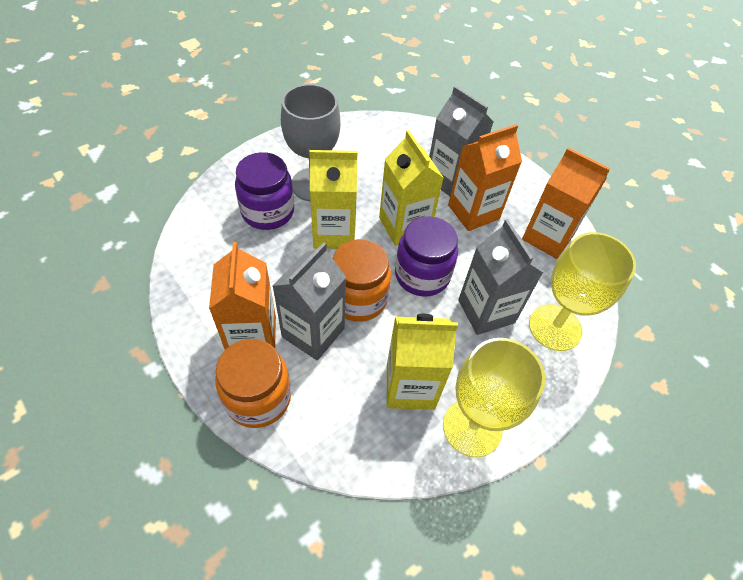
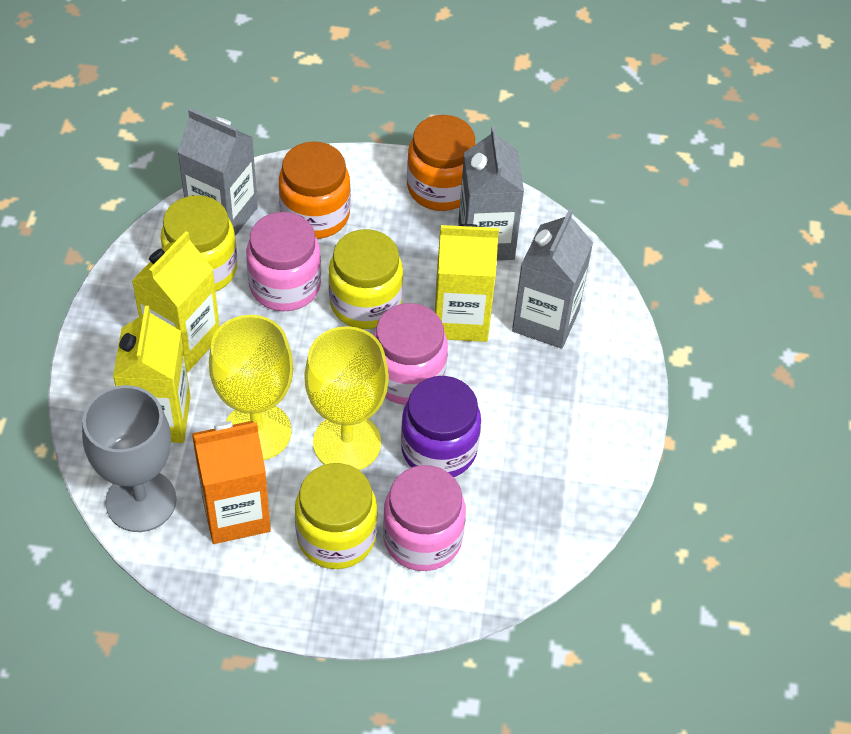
orange carton: 3 -> 1
pink jar: 0 -> 3
purple jar: 2 -> 1
yellow jar: 0 -> 3

